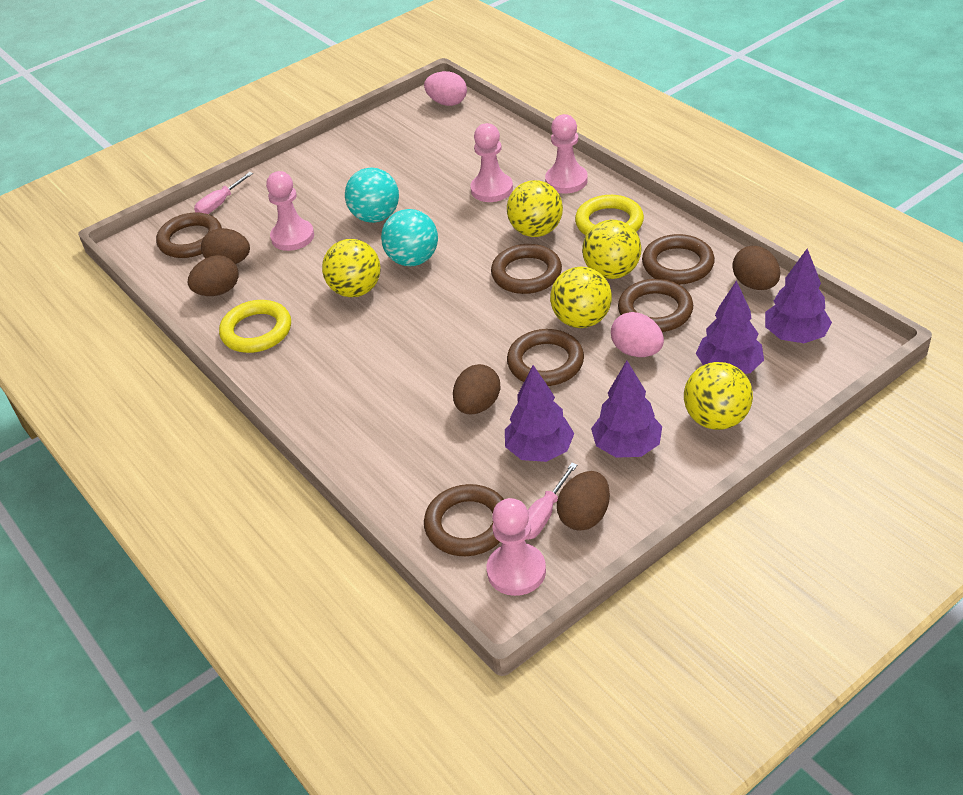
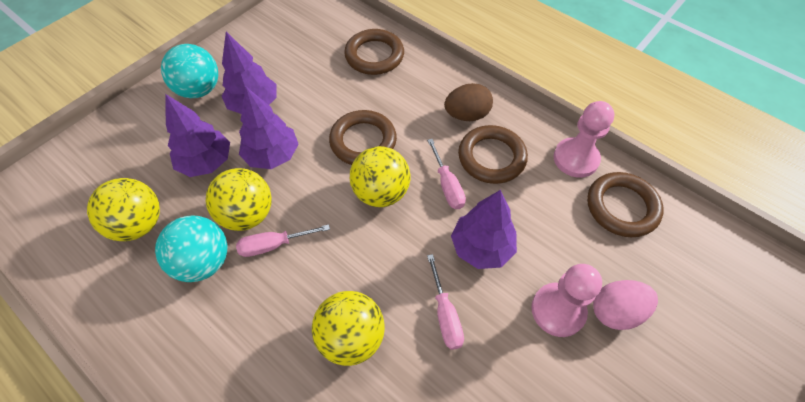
brown egg: 5 -> 1
brown ring: 6 -> 4
pink egg: 2 -> 1
pink pawn: 4 -> 2
pink screwdriver: 2 -> 3
yellow ball: 5 -> 4
yellow ring: 2 -> 0

